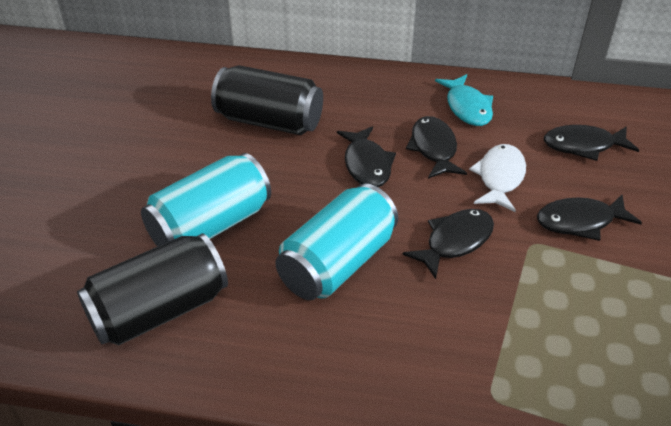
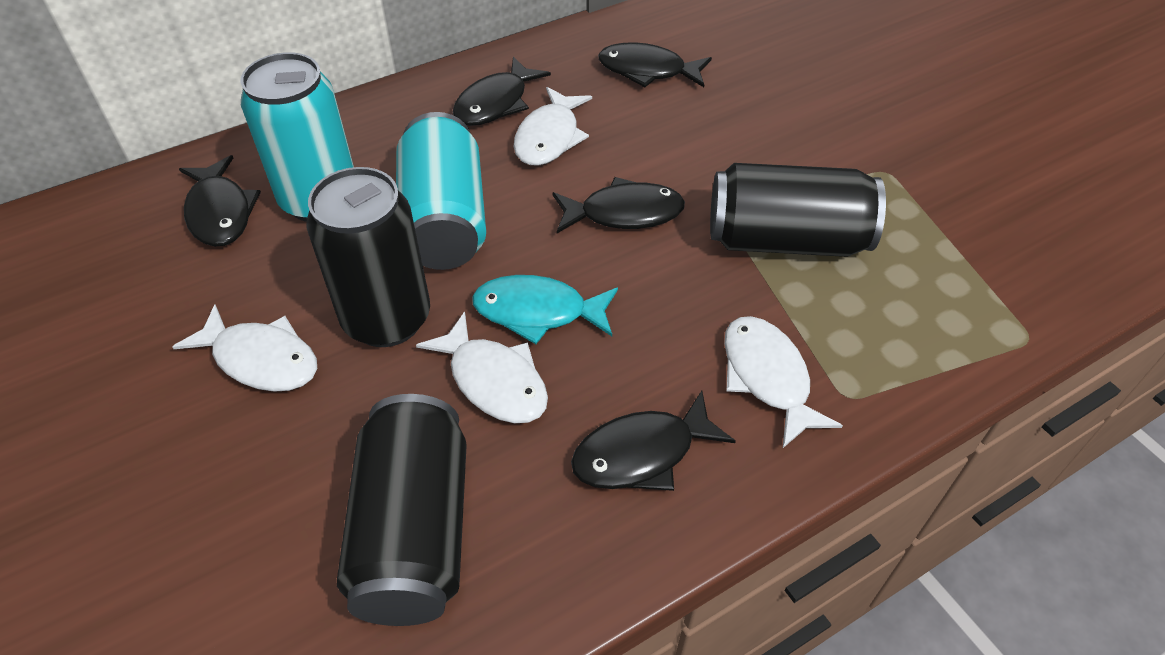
black can: 2 -> 3
white fish: 1 -> 4

